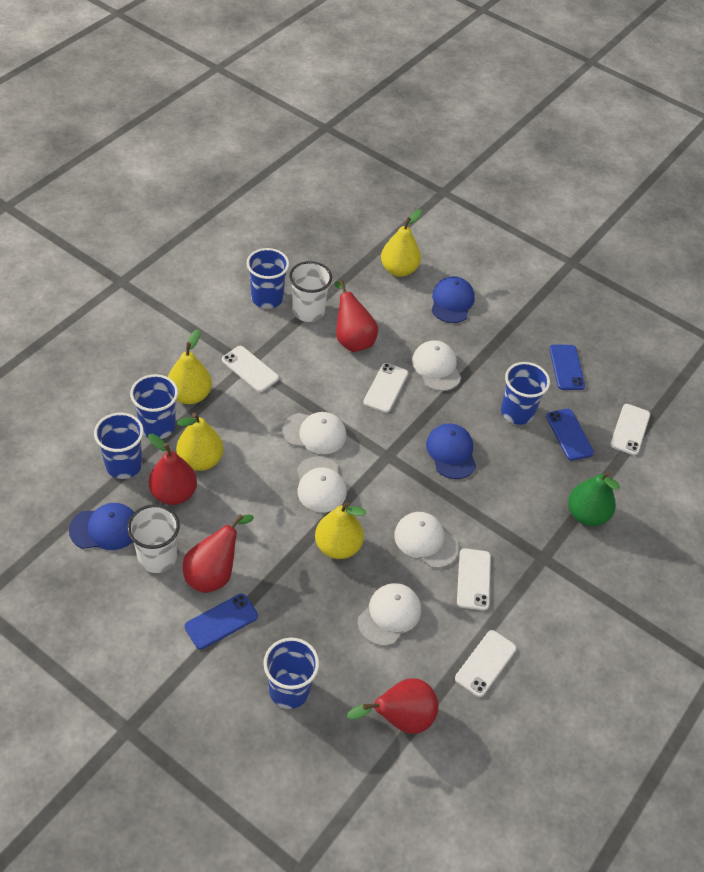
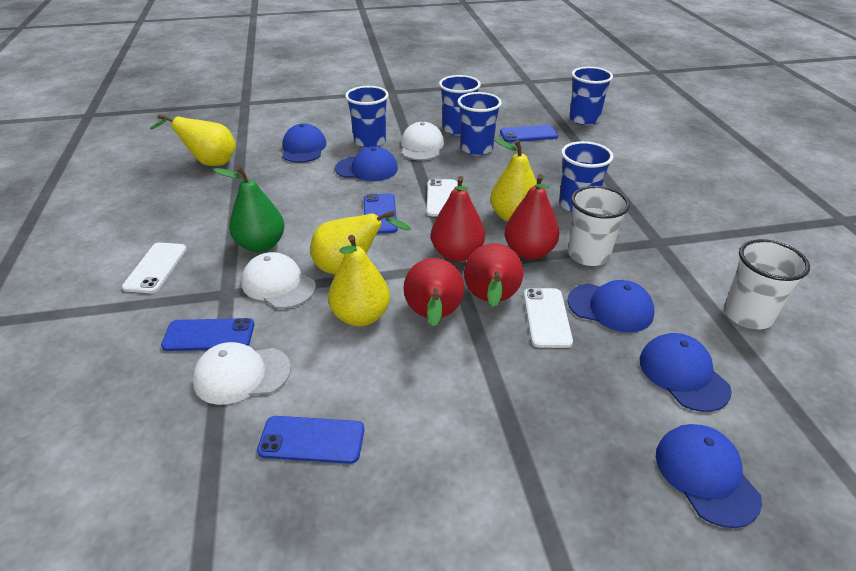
blue cap: 3 -> 5
blue phone: 3 -> 4
white cap: 5 -> 3
white phone: 5 -> 3

